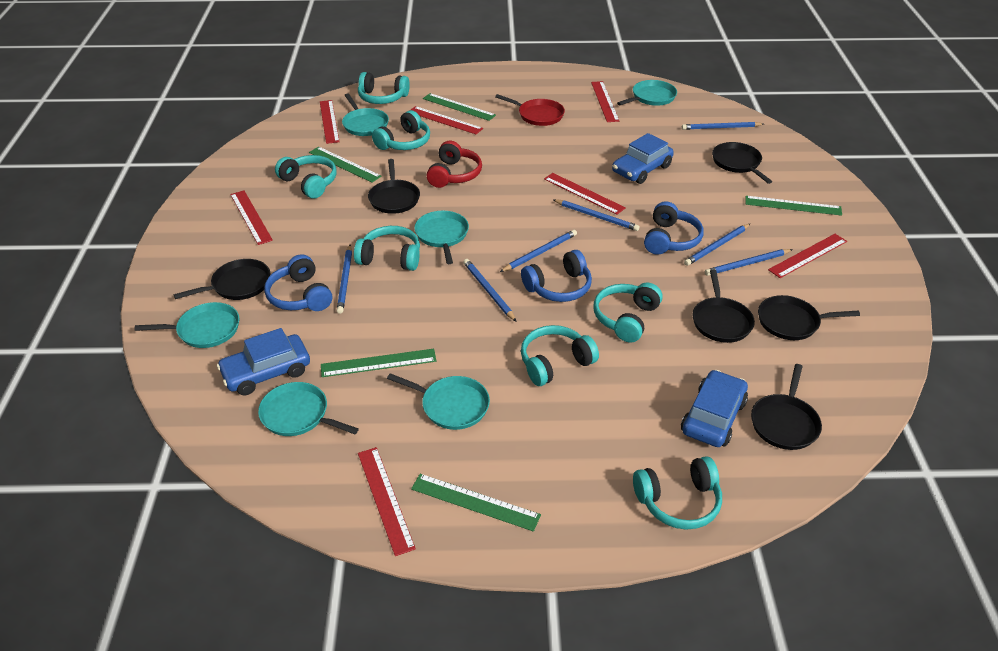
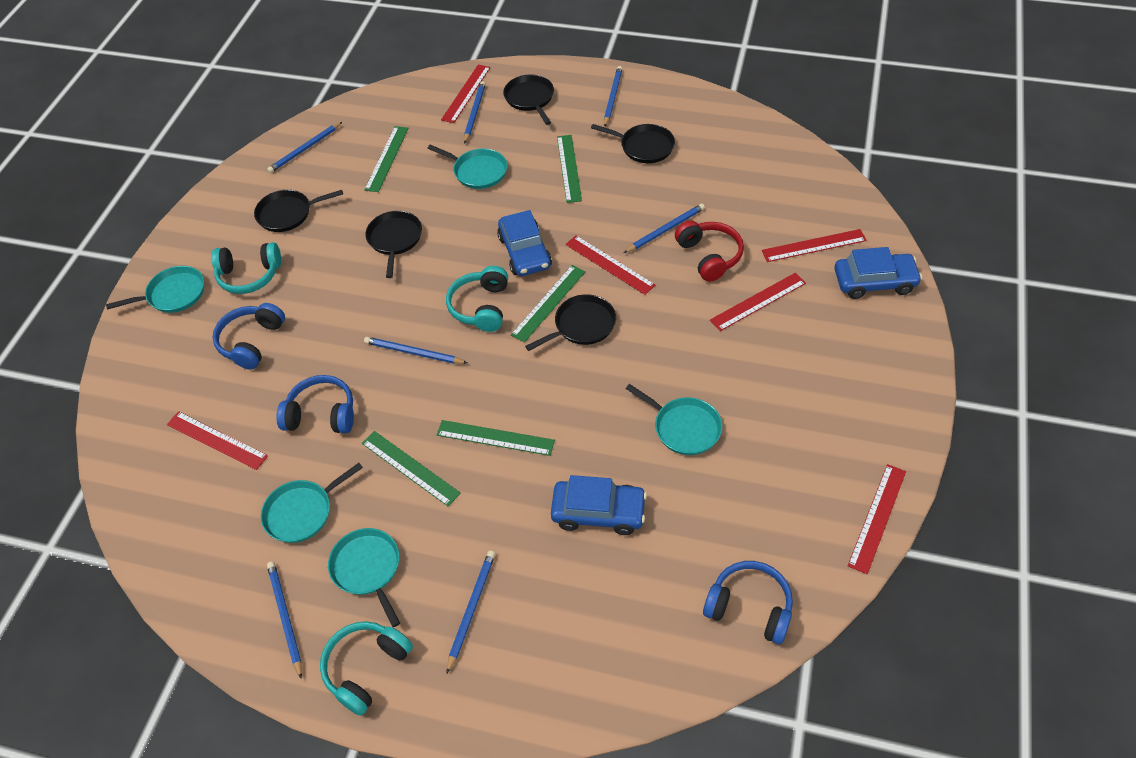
black pan: 6 -> 5
red pan: 1 -> 0
red ruler: 7 -> 6
turquoise headphones: 7 -> 3
turquoise pan: 6 -> 5

